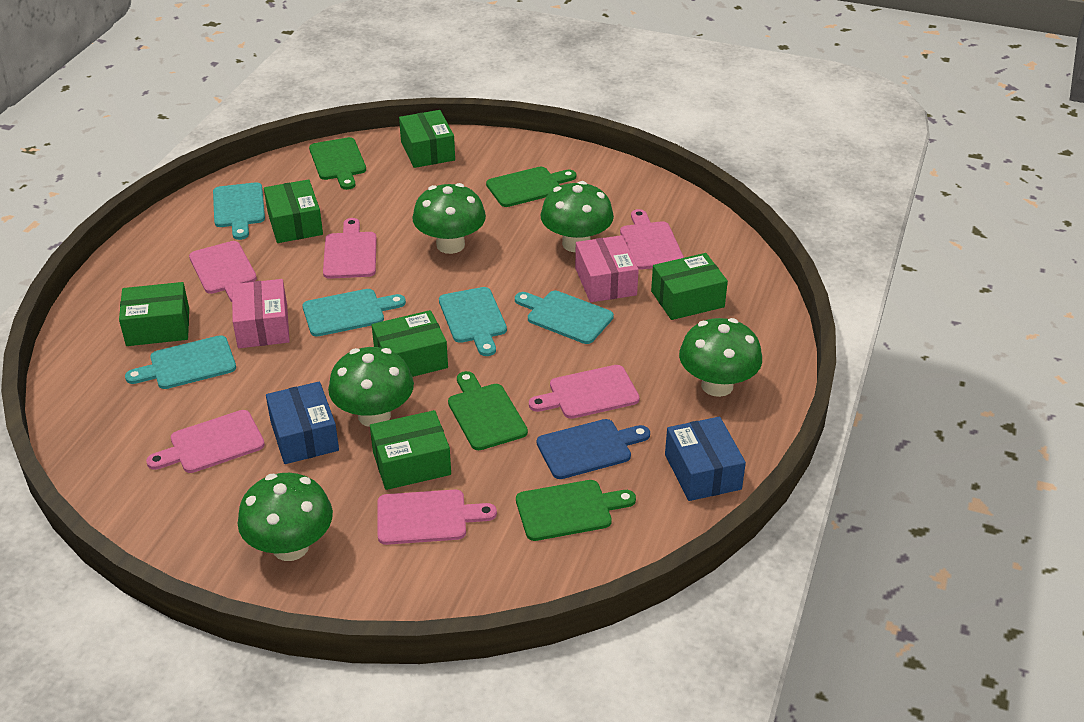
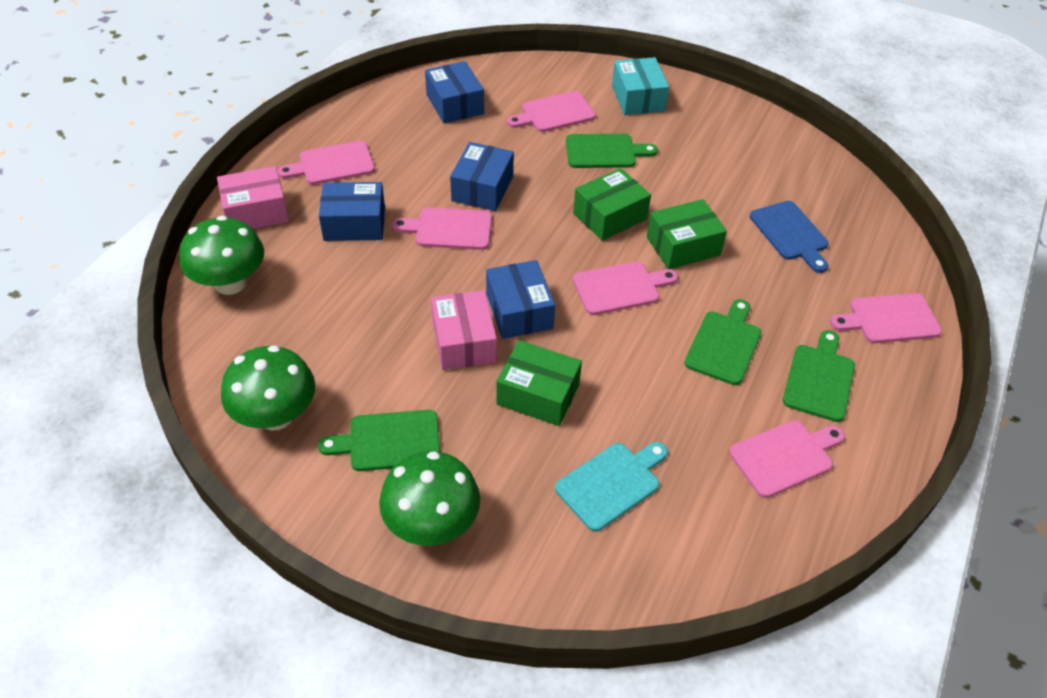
blue box: 2 -> 4
green box: 6 -> 3
green mushroom: 5 -> 3
turquoise box: 0 -> 1
turquoise cutting board: 5 -> 1

